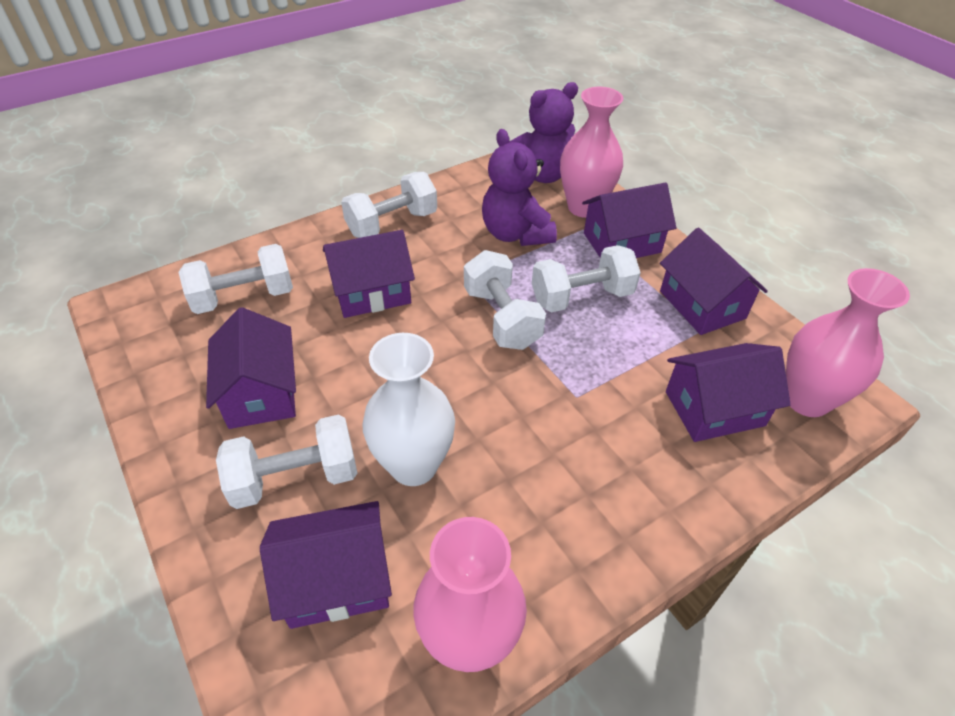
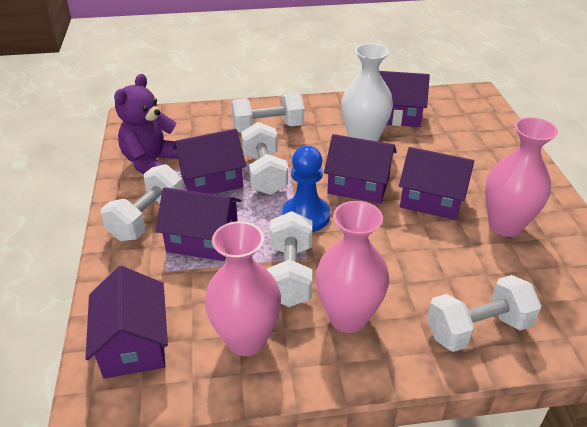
blue pawn: 0 -> 1
purple teddy bear: 2 -> 1

